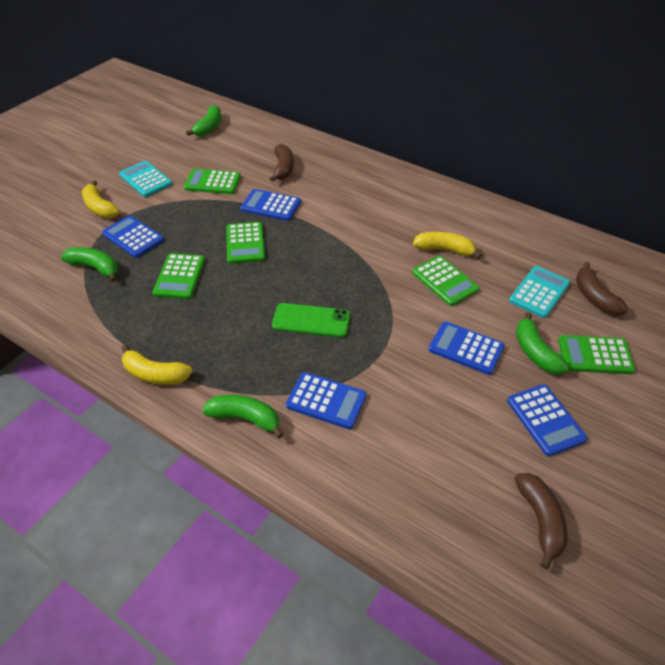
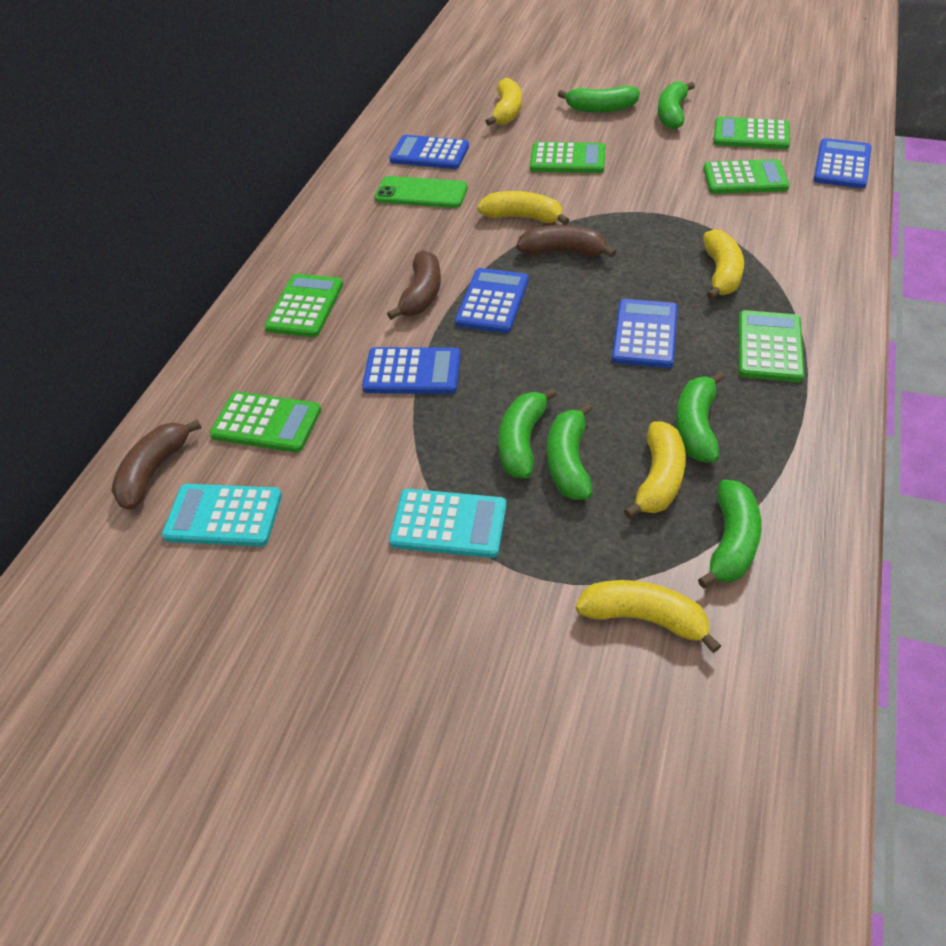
green banana: 4 -> 6
green calculator: 5 -> 6
yellow banana: 3 -> 5

